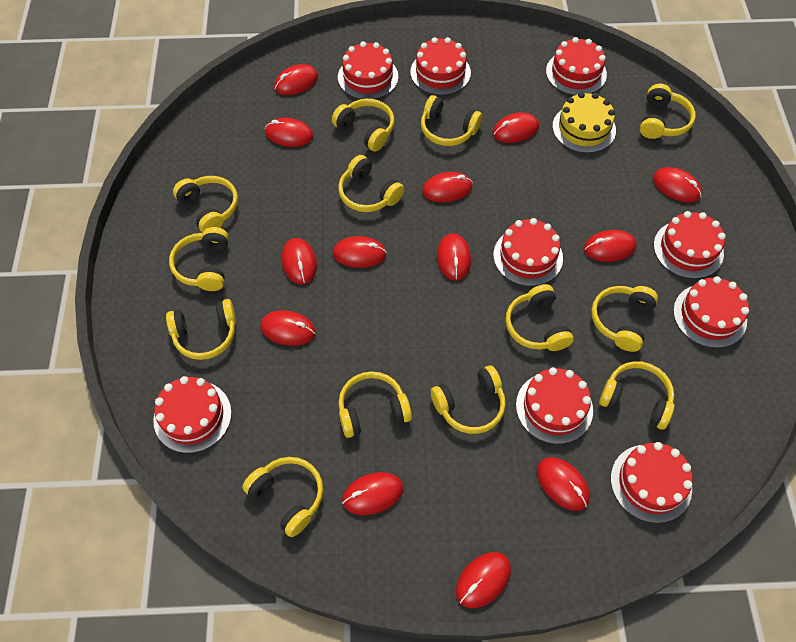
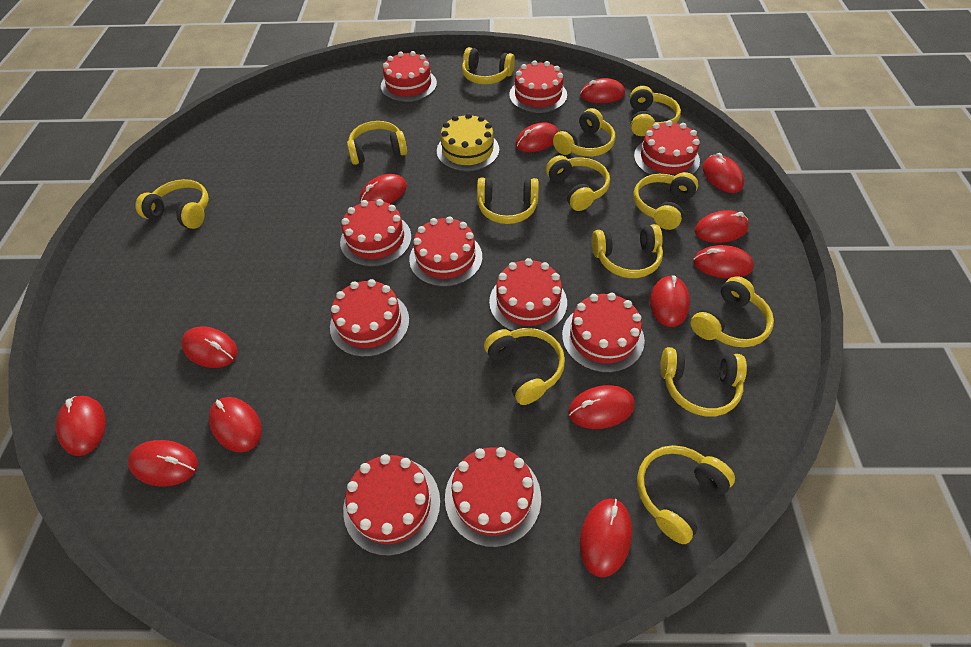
red cake: 9 -> 10

